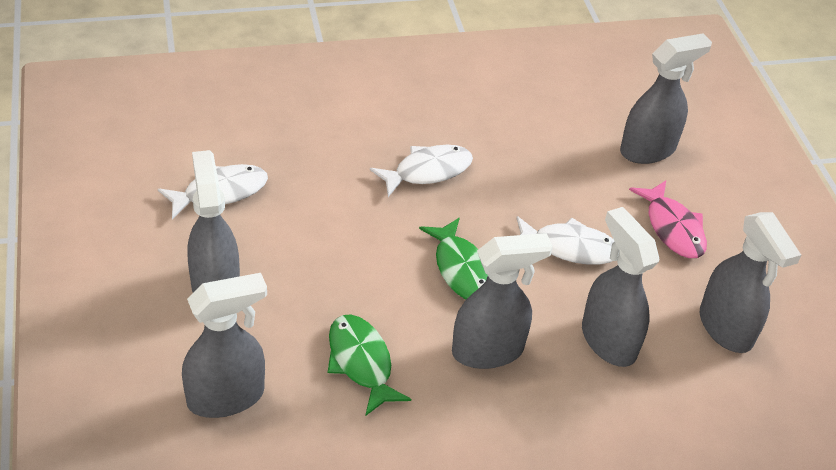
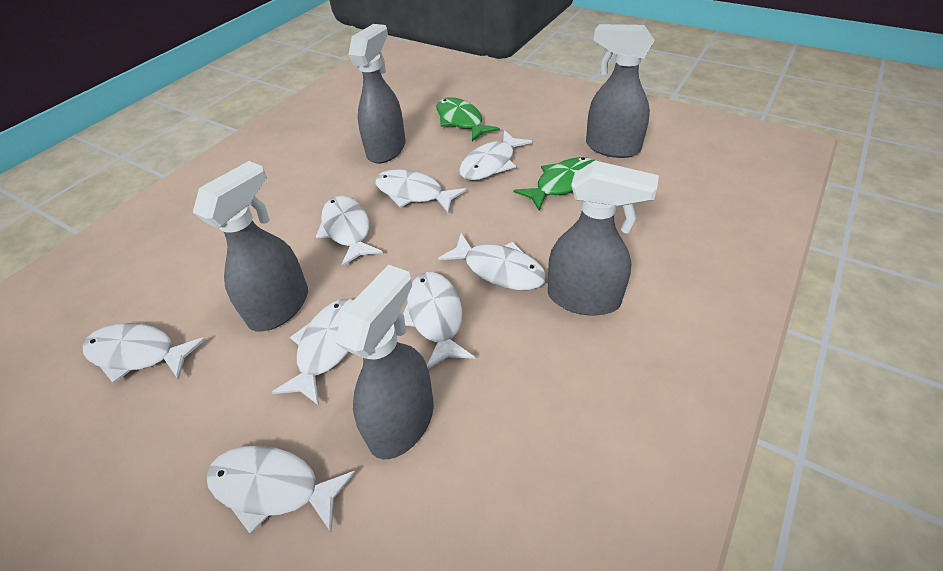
grey spray bottle: 6 -> 5
pink fish: 1 -> 0
white fish: 3 -> 8

